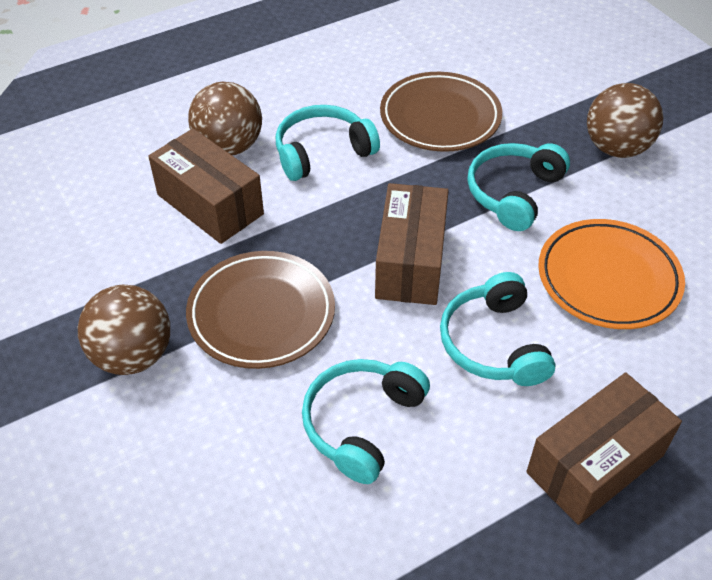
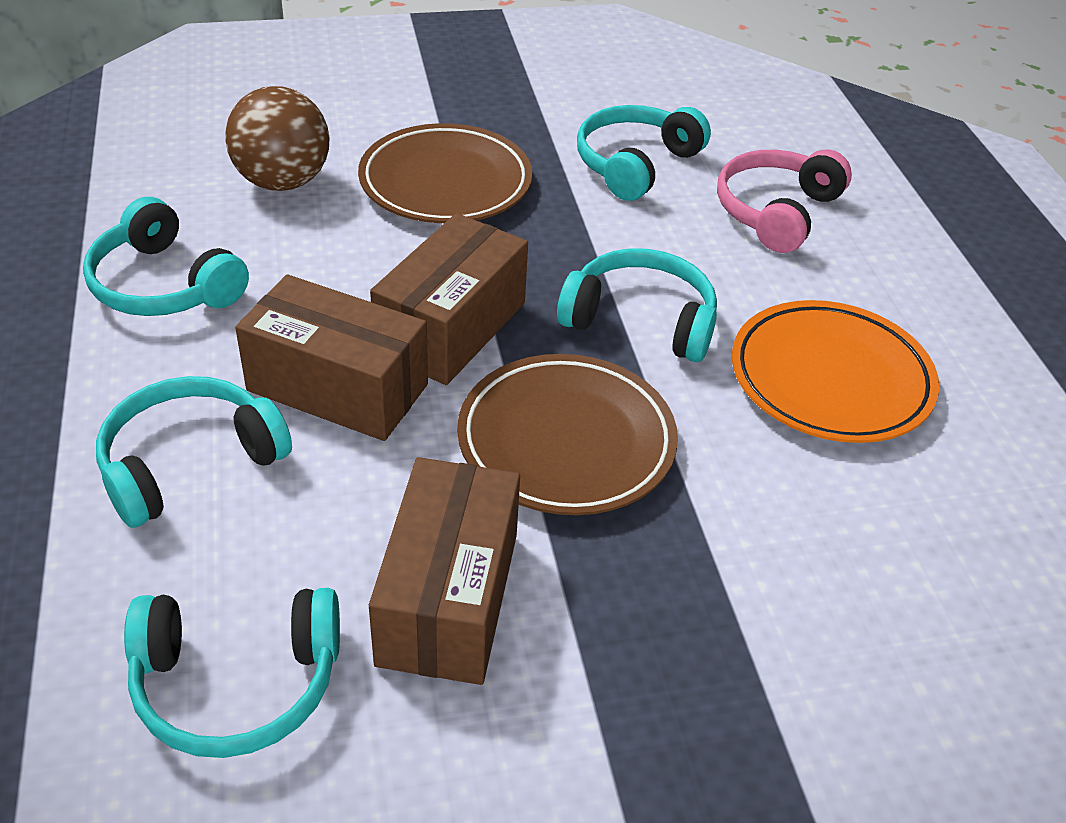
brown ball: 3 -> 1
pink headphones: 0 -> 1
turquoise headphones: 4 -> 5

